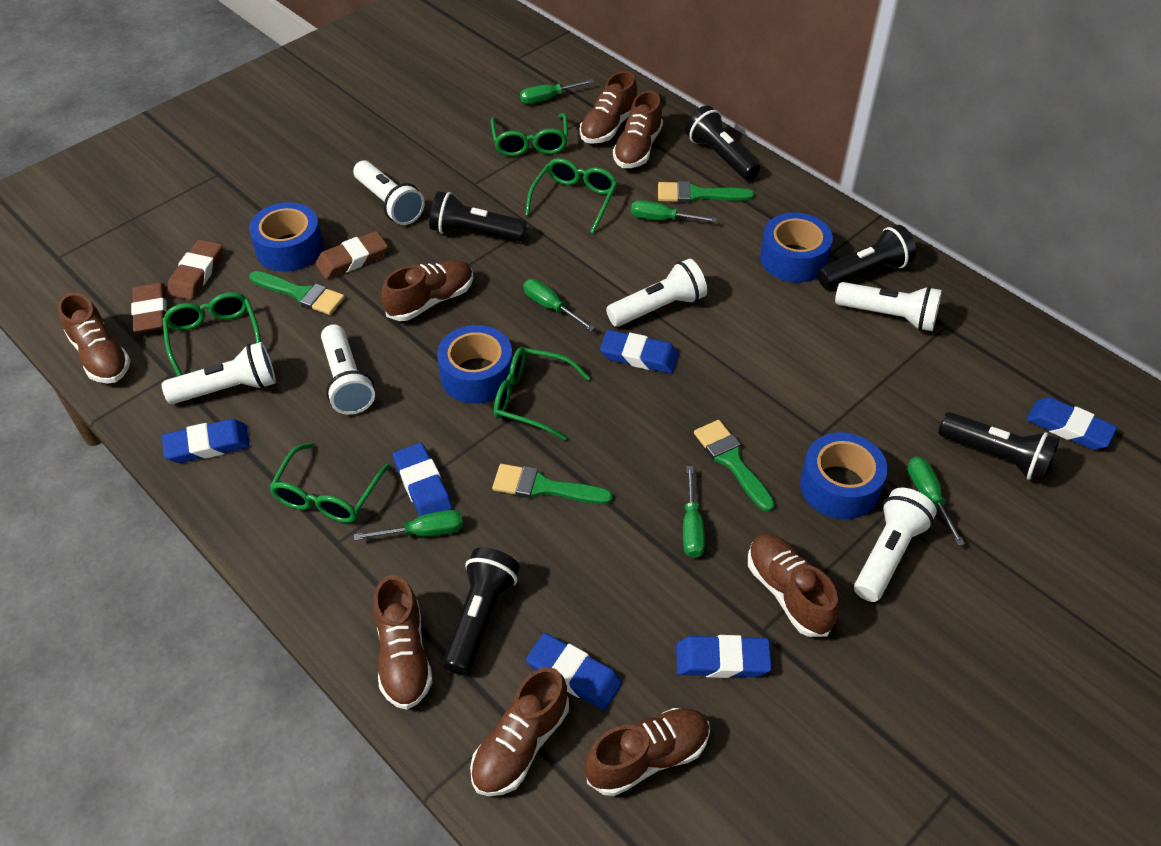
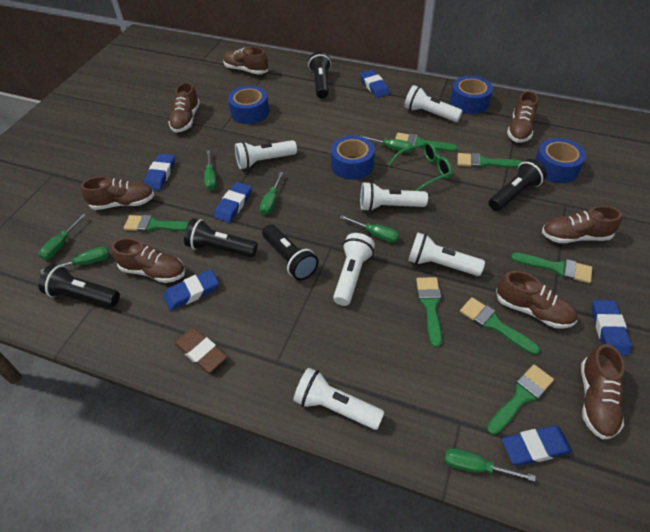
brown eraser: 3 -> 1
green brush: 4 -> 7
green glasses: 5 -> 1
green screwdriver: 6 -> 7

